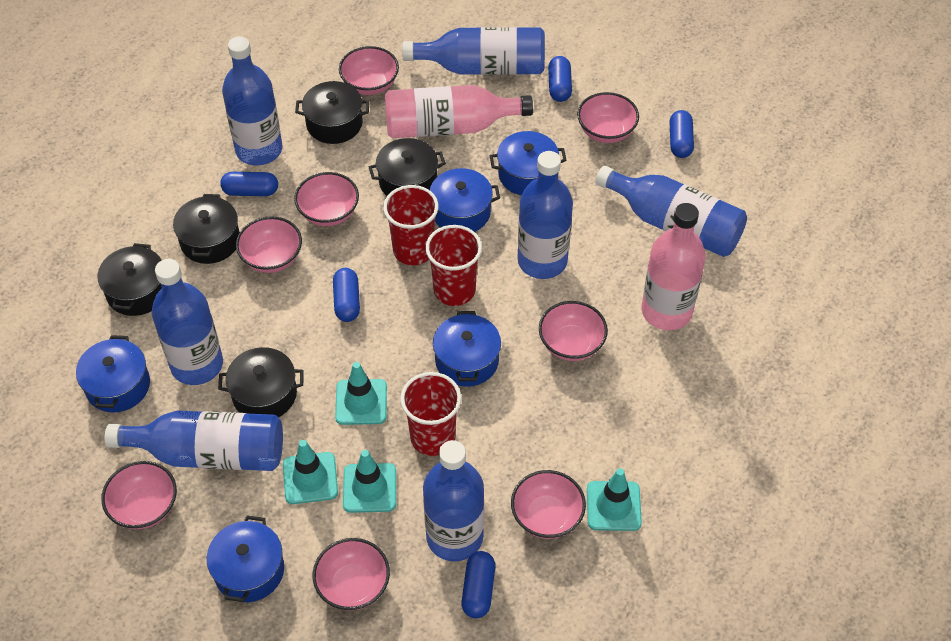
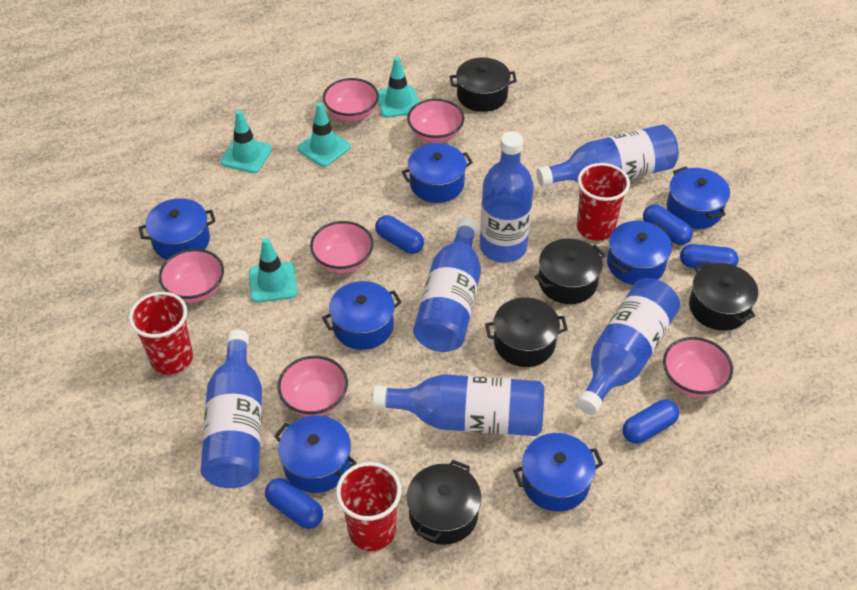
blue bottle: 7 -> 6
blue pot: 5 -> 7
pink bottle: 2 -> 0
pink bowl: 8 -> 6

